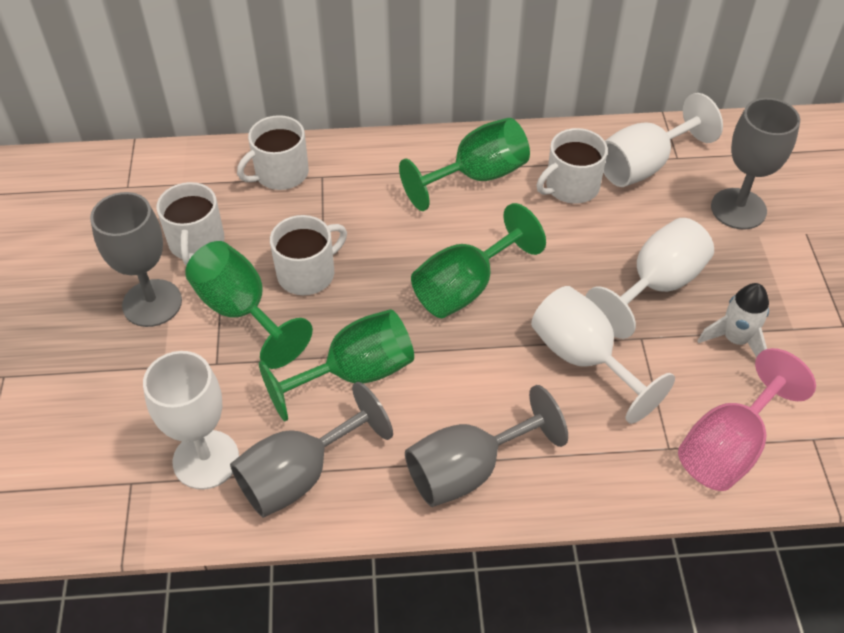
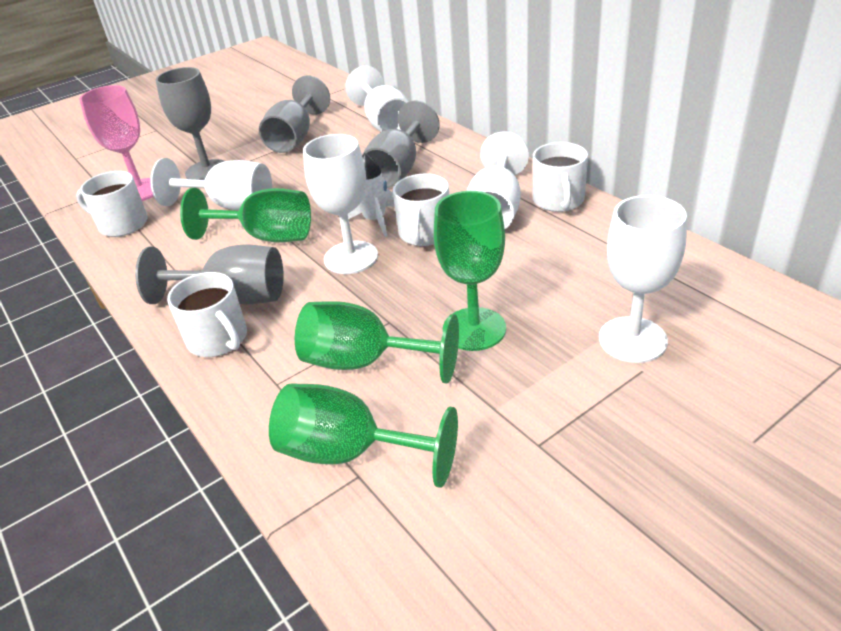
white goblet: 4 -> 5

